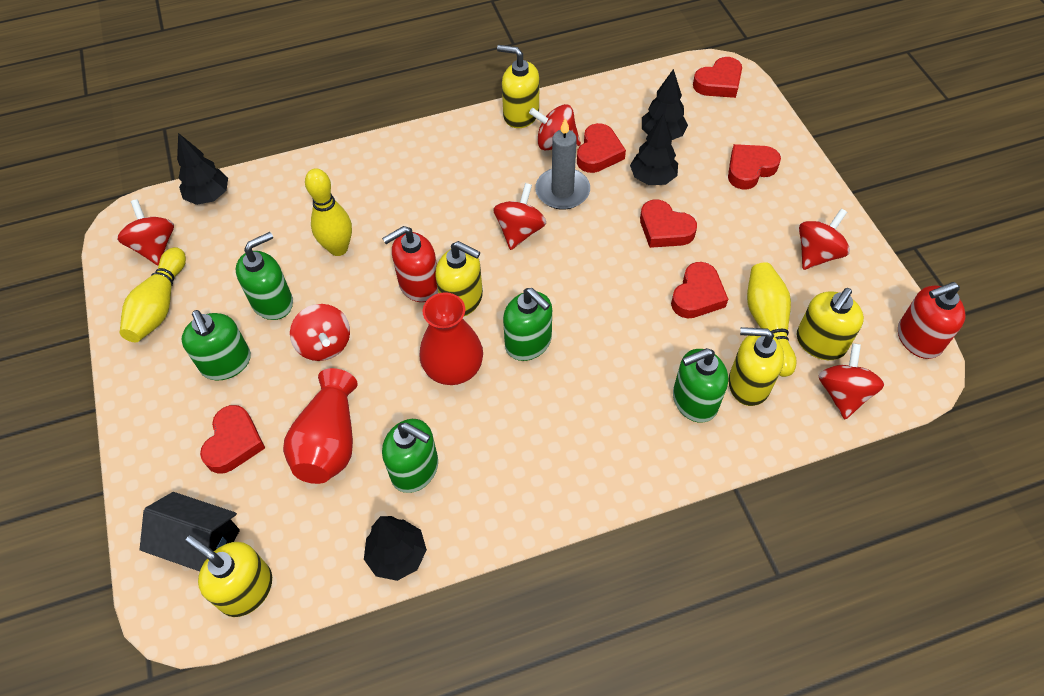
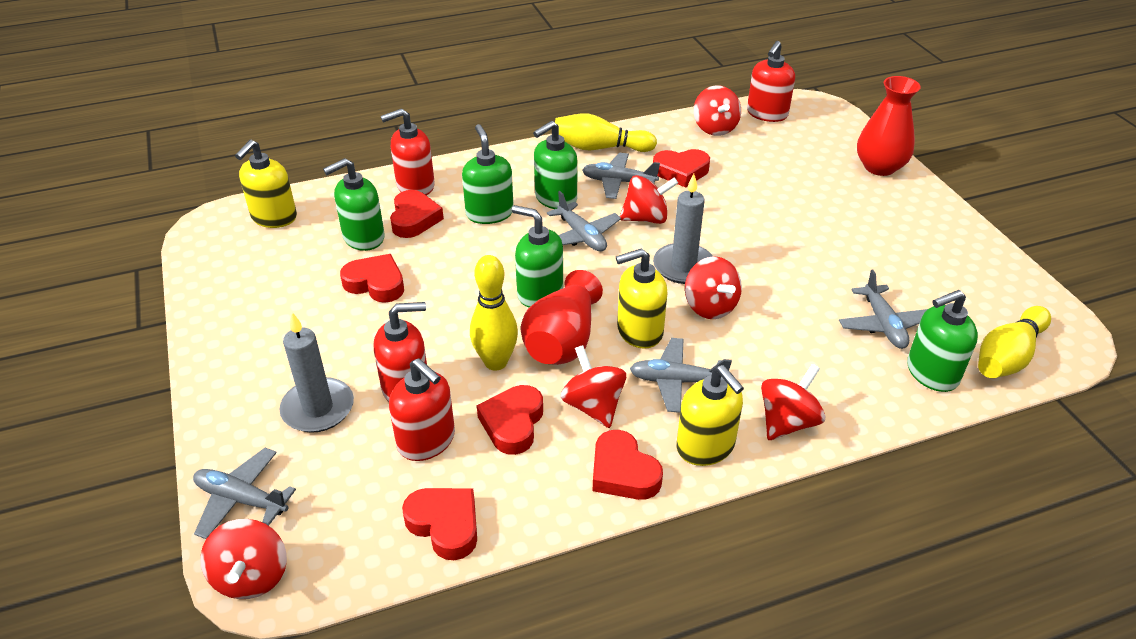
black house: 1 -> 0
black tree: 4 -> 0
grey candle: 1 -> 2
grey plane: 0 -> 5
red soap dispenser: 2 -> 4
yellow soap dispenser: 5 -> 3

